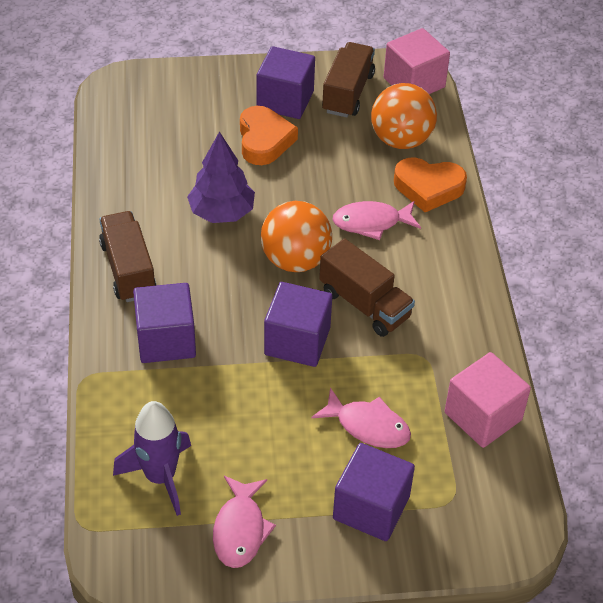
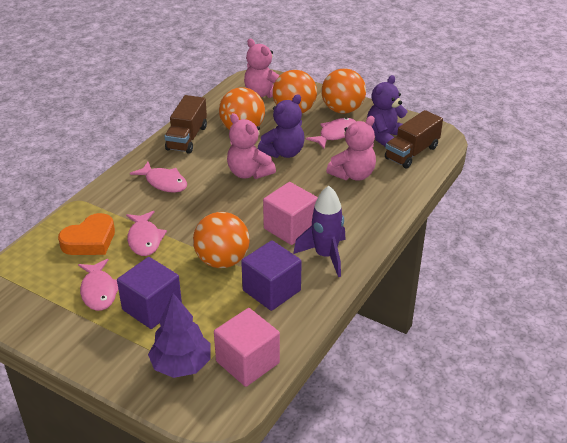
brown truck: 3 -> 2
orange ball: 2 -> 4
orange heart: 2 -> 1
pink fish: 3 -> 4
pink teddy bear: 0 -> 3
purple cube: 4 -> 2
purple teddy bear: 0 -> 2

